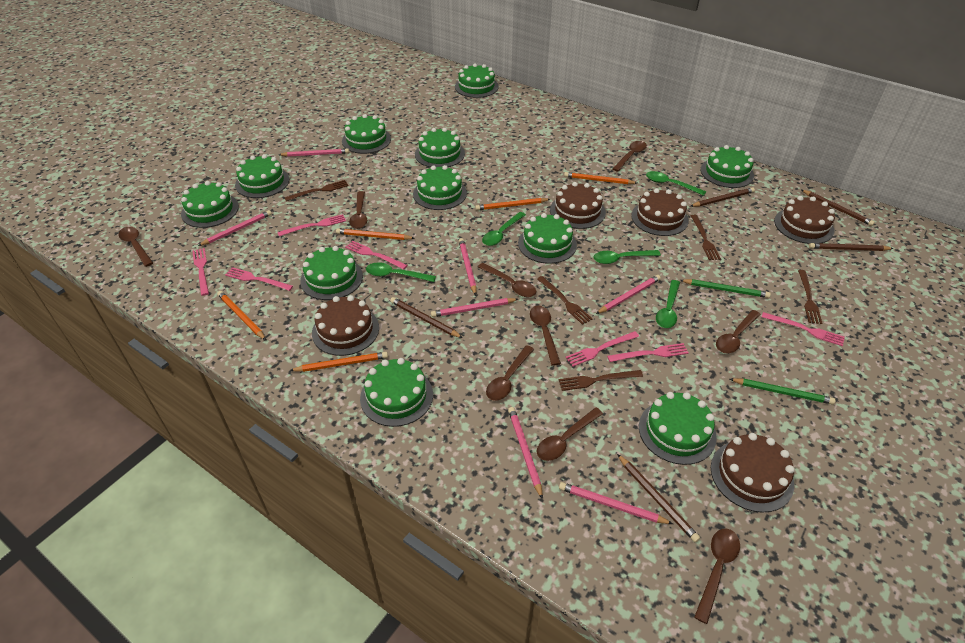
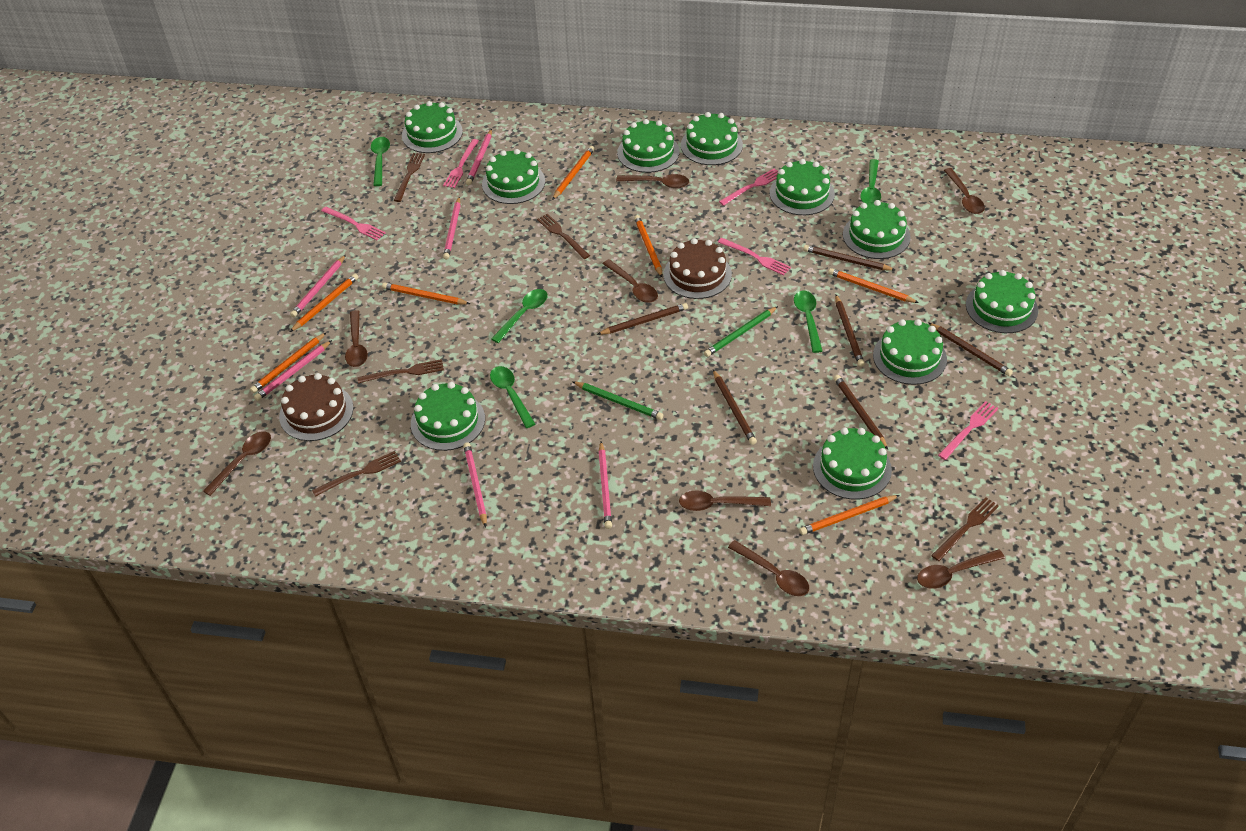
brown cake: 5 -> 2
brown pencil: 5 -> 6
brown spoon: 9 -> 8
green cake: 11 -> 10
orange pencil: 5 -> 7
pink fork: 7 -> 5
pink pencil: 7 -> 6

